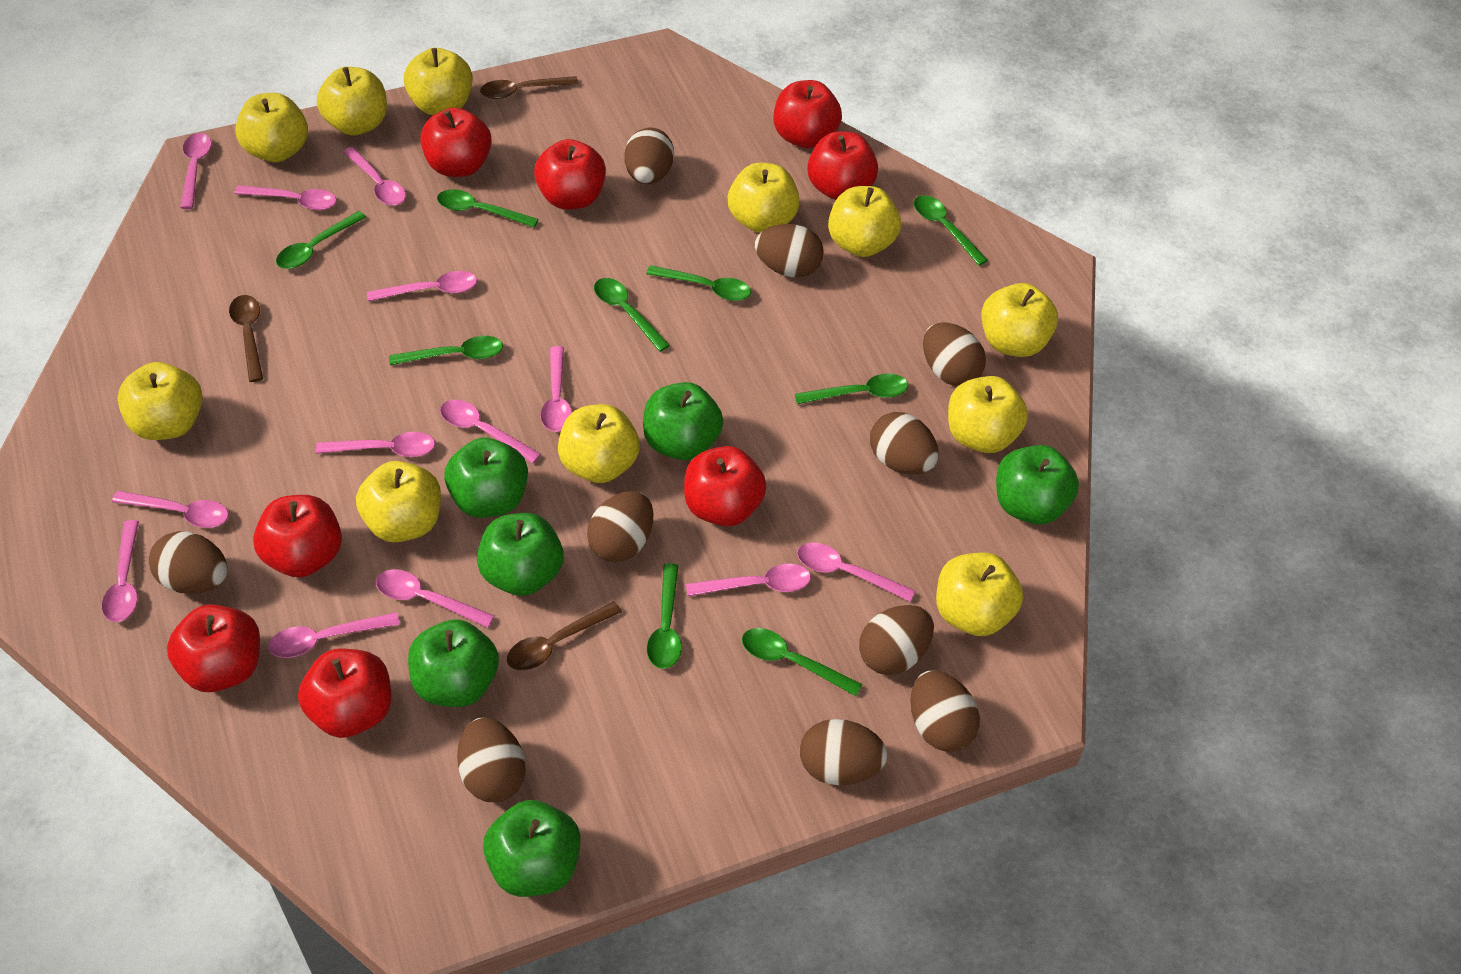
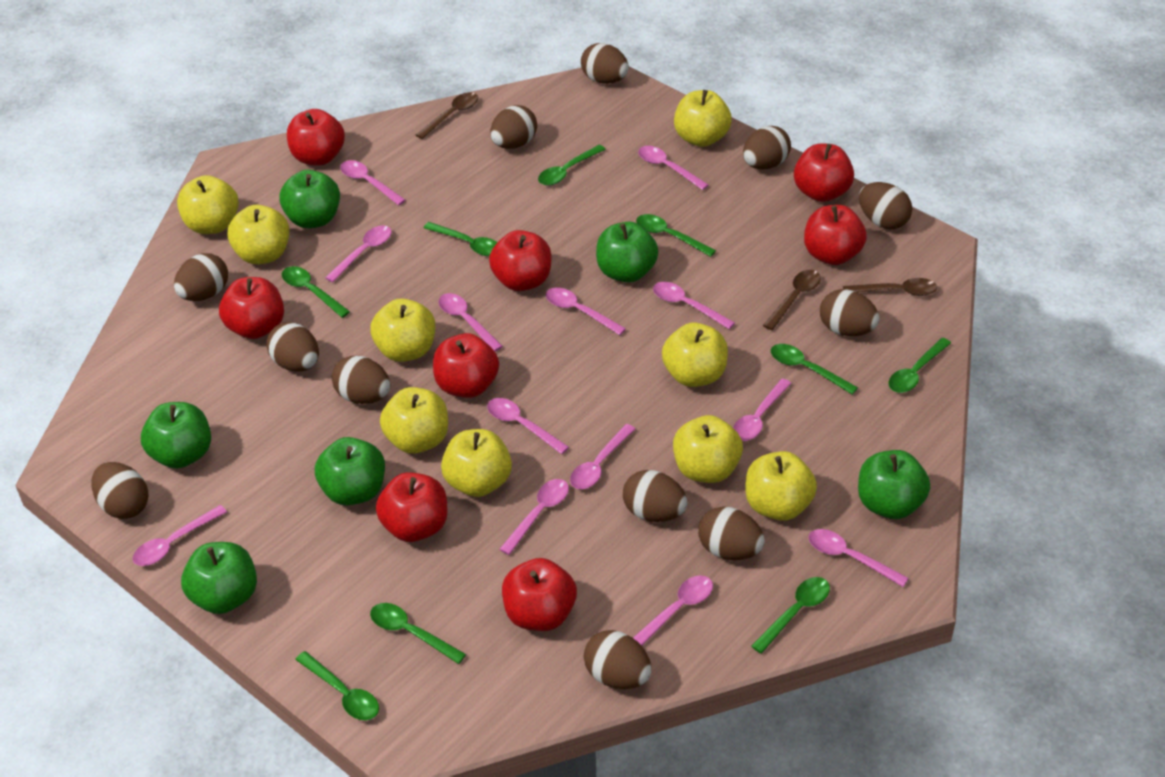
brown egg: 10 -> 12
yellow apple: 11 -> 9

